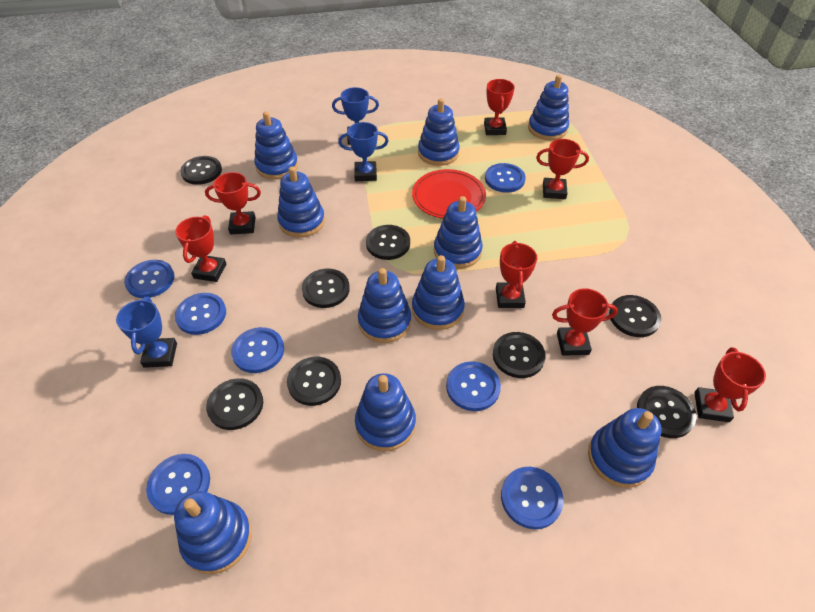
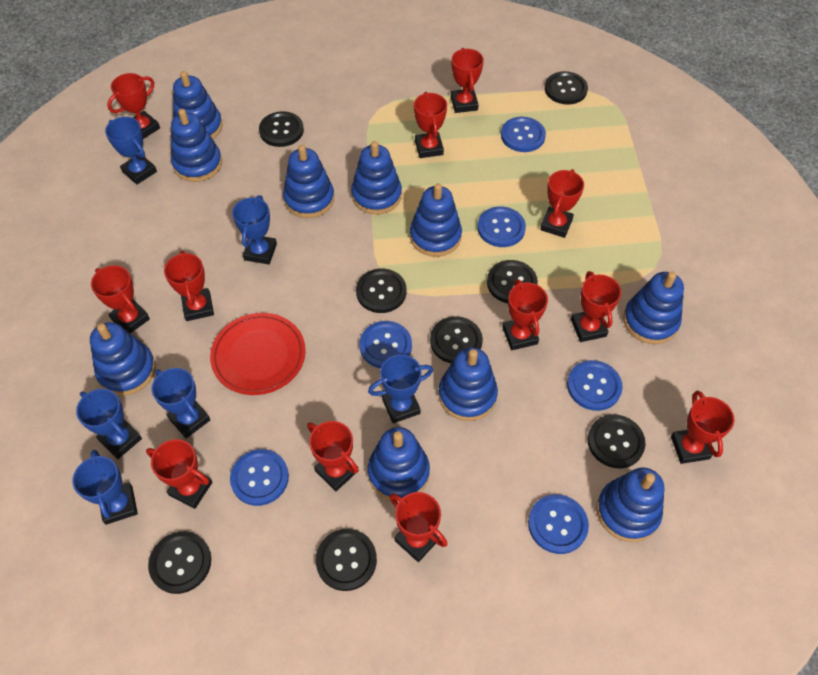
blue button: 7 -> 6
blue trophy: 3 -> 6
red trophy: 7 -> 12

